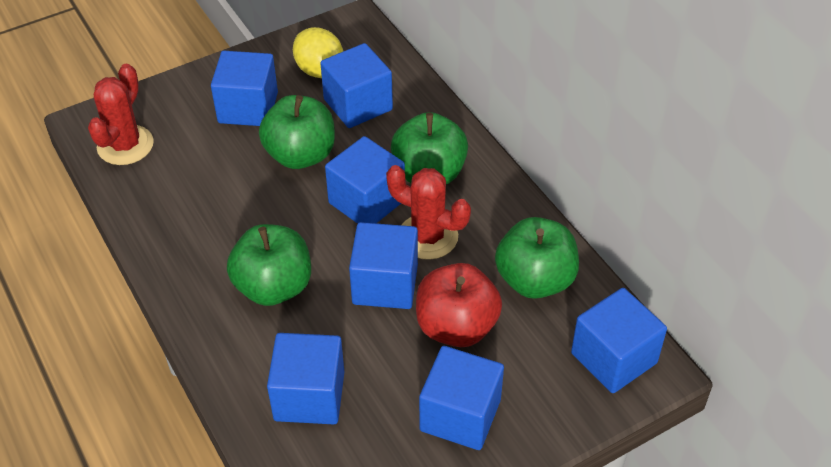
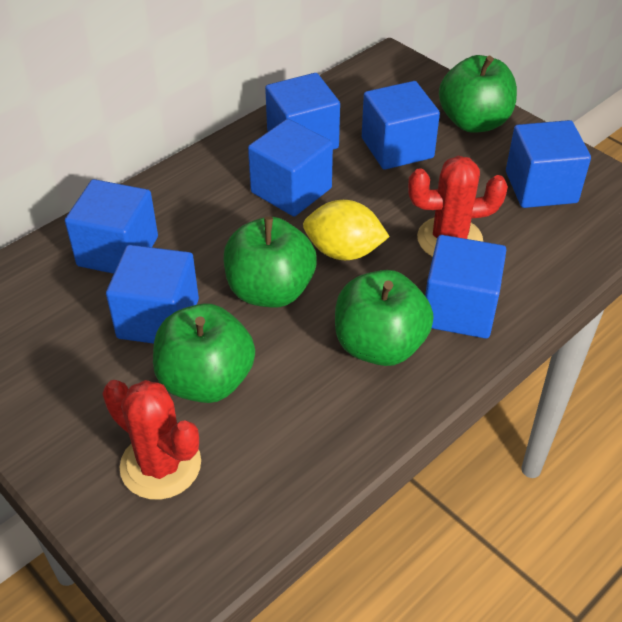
red apple: 1 -> 0

